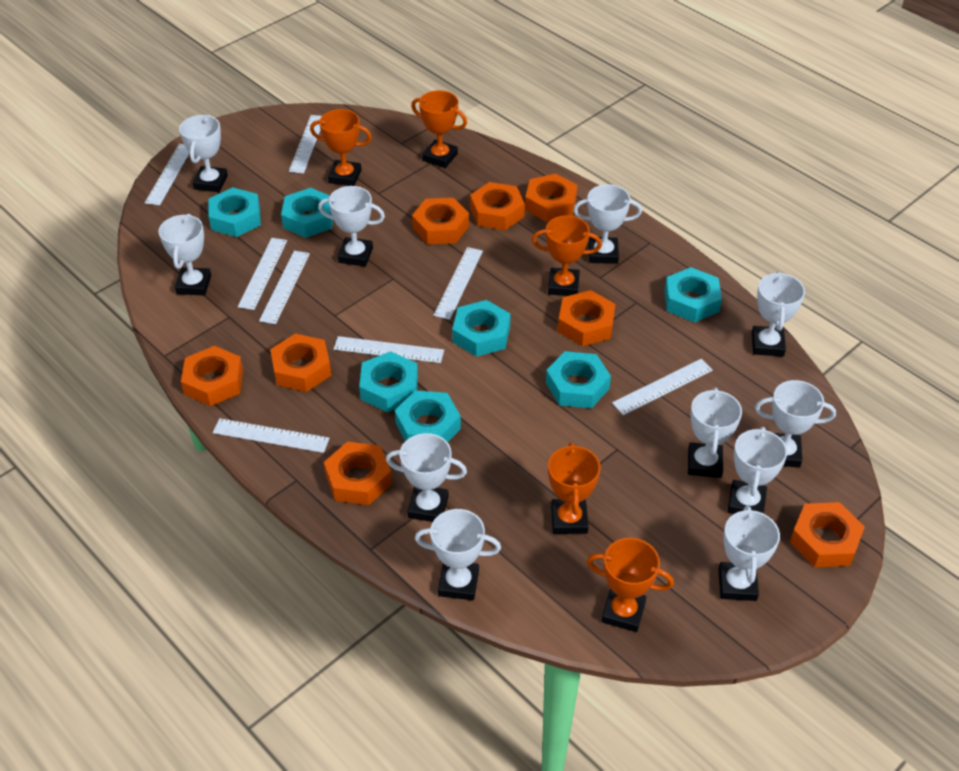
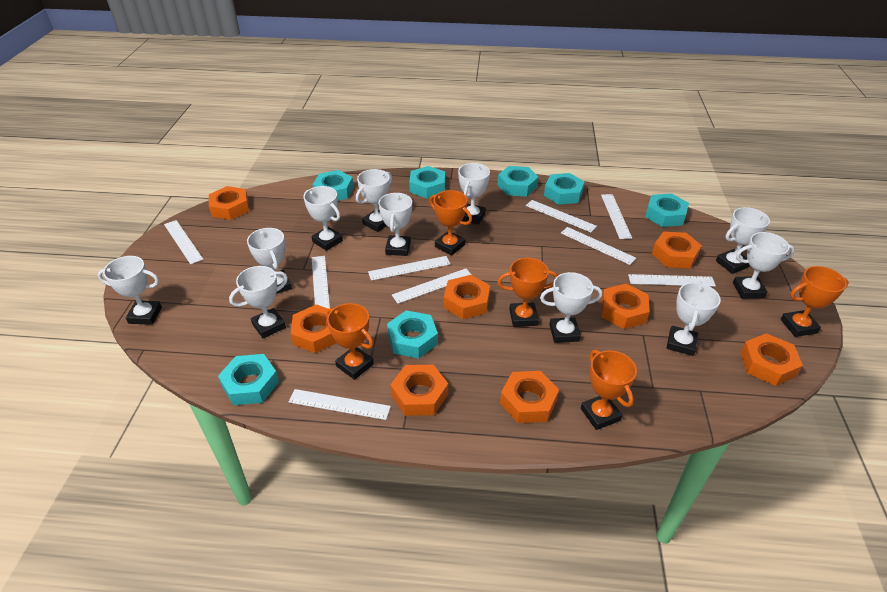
white ruler: 8 -> 9

